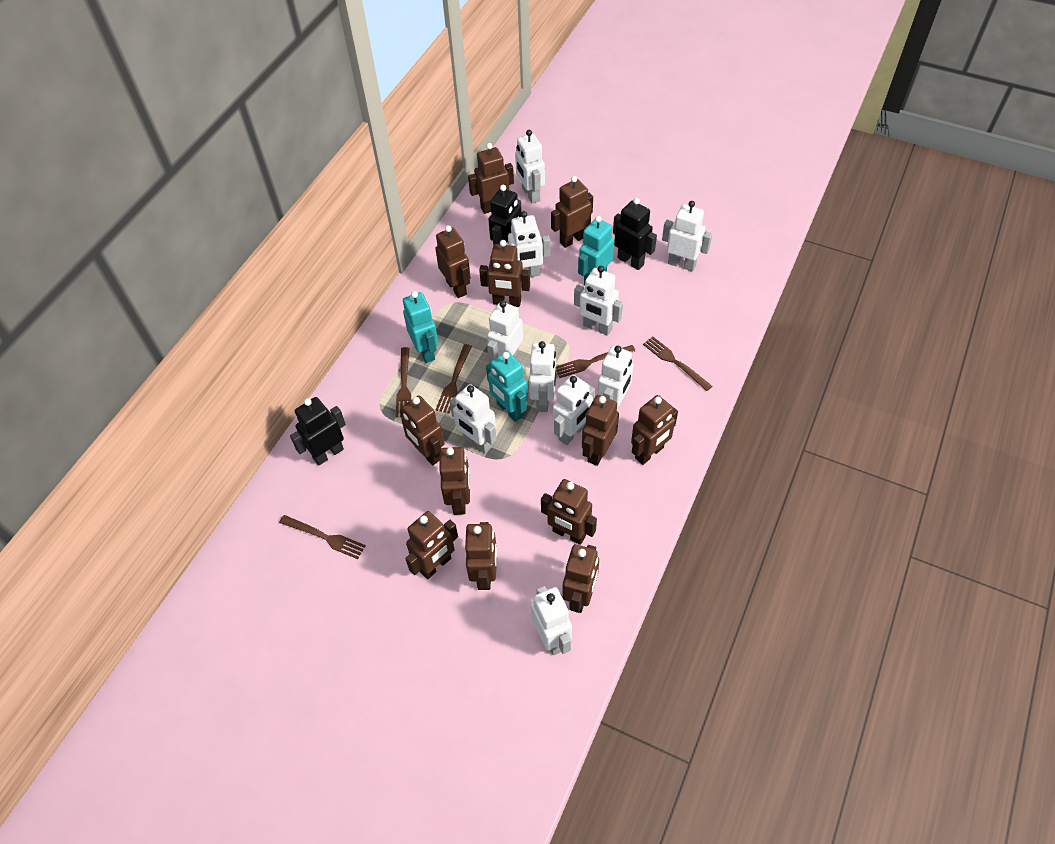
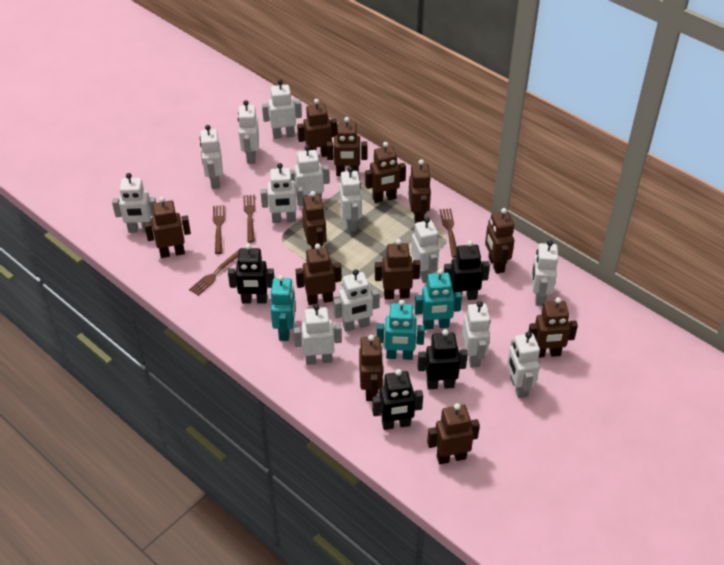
black robot: 3 -> 4
brown fork: 5 -> 4
white robot: 10 -> 13

